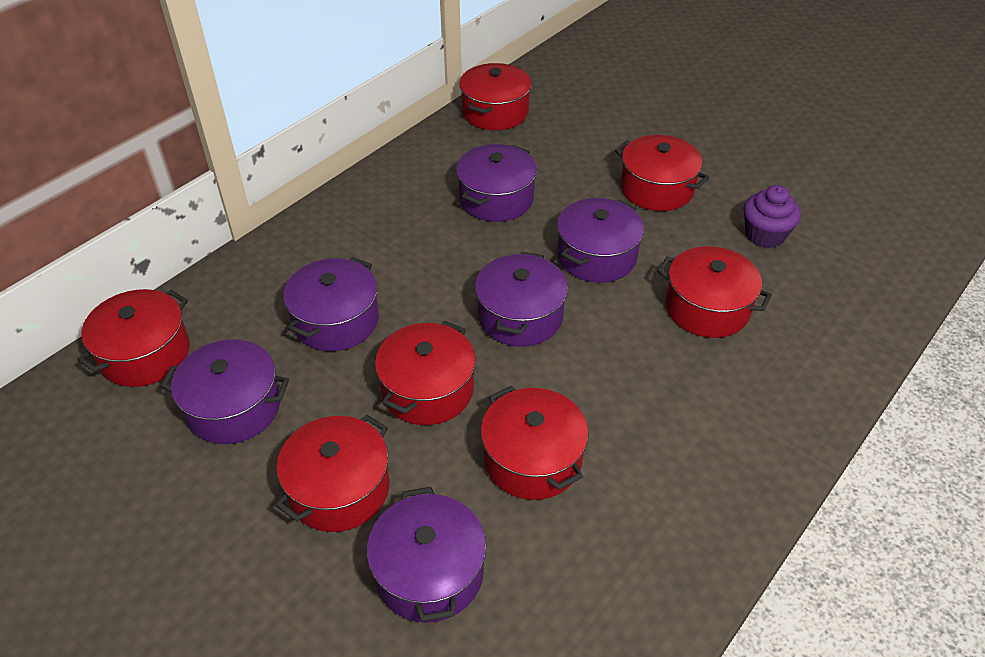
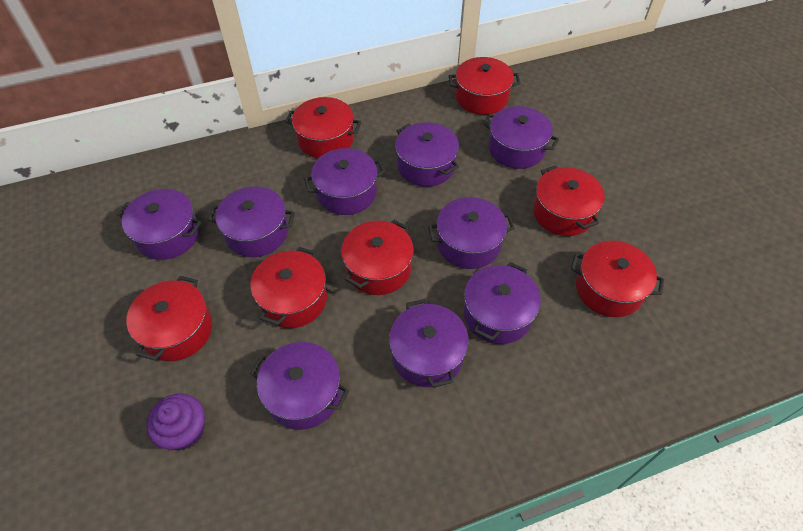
purple pot: 6 -> 9

